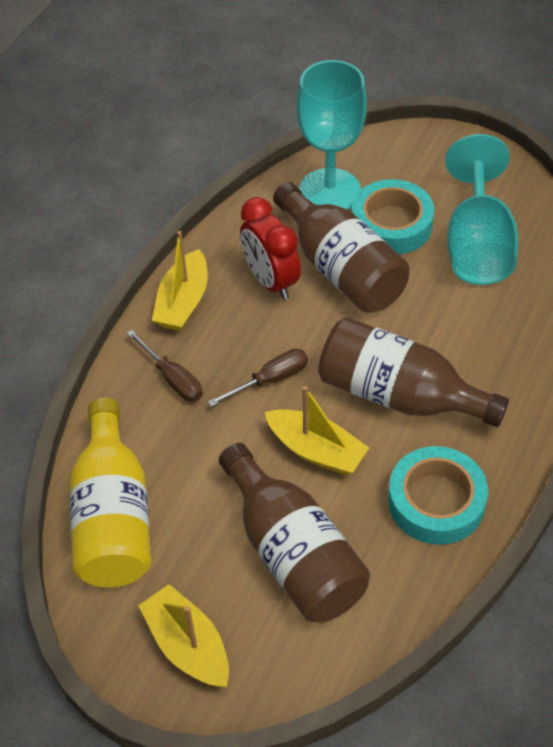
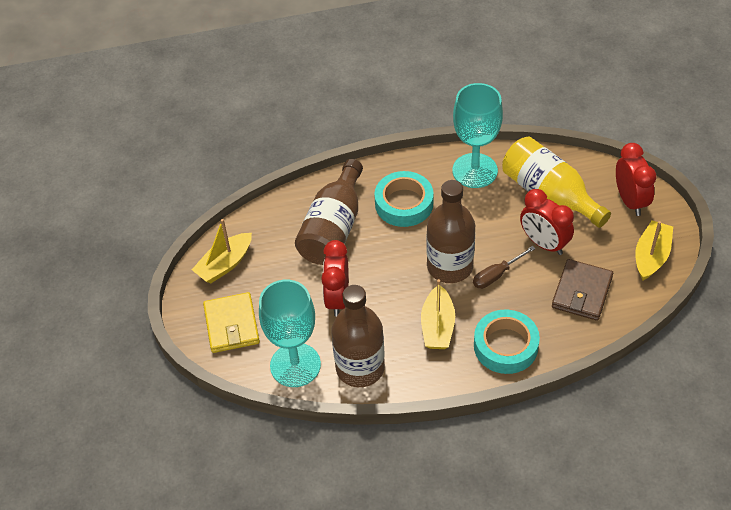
brown screwdriver: 2 -> 1
brown wallet: 0 -> 1
red clock: 1 -> 3
yellow wallet: 0 -> 1

